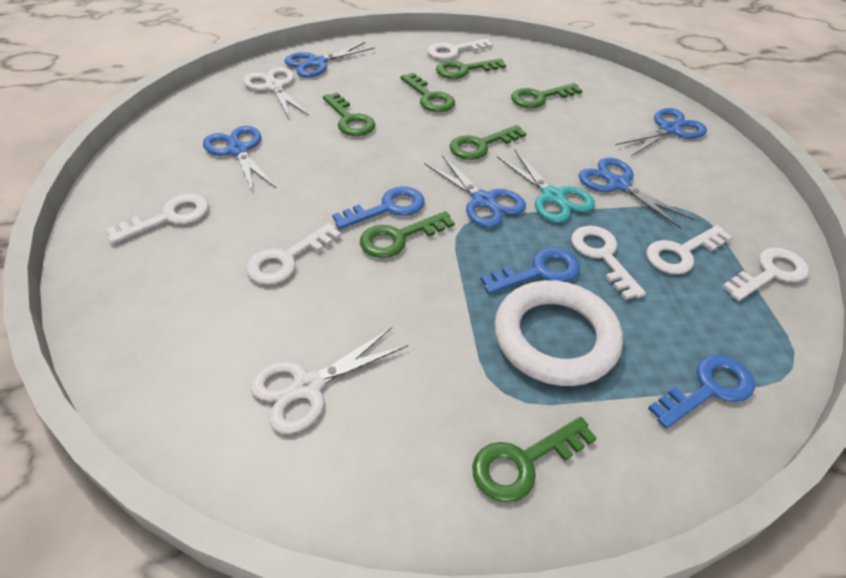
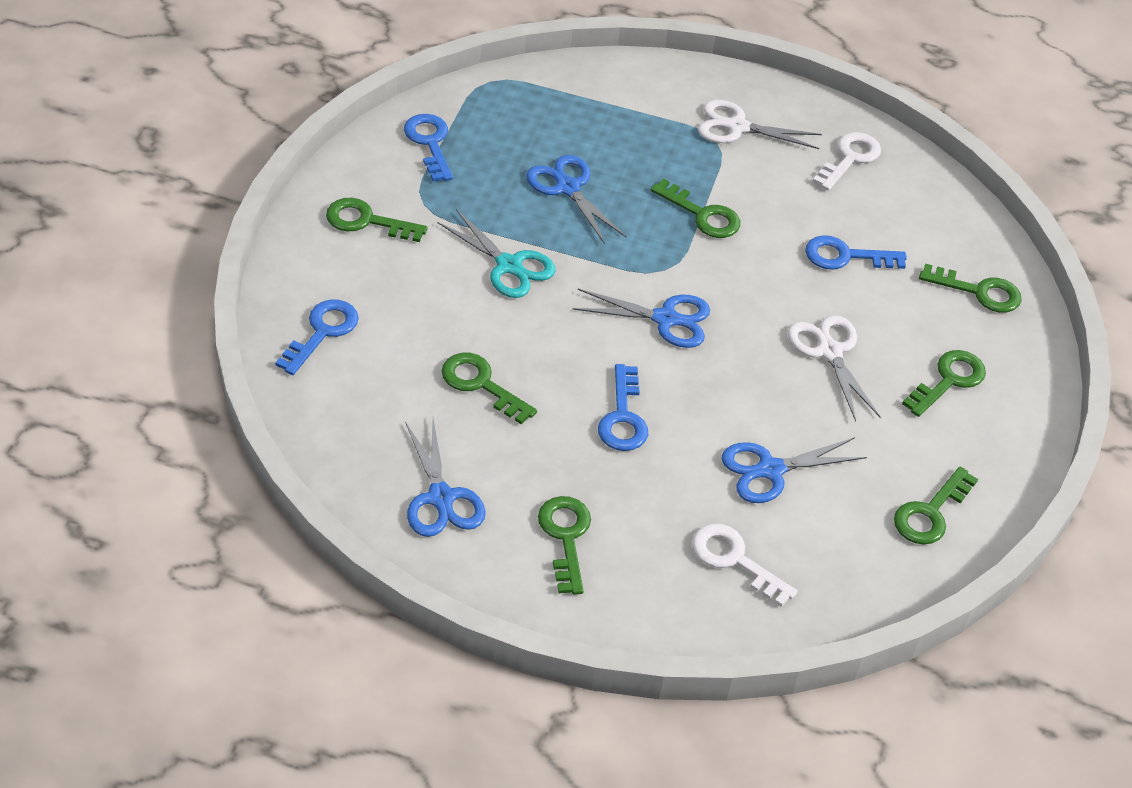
blue key: 3 -> 4
blue scissors: 5 -> 4
white key: 6 -> 2
white ring: 1 -> 0

